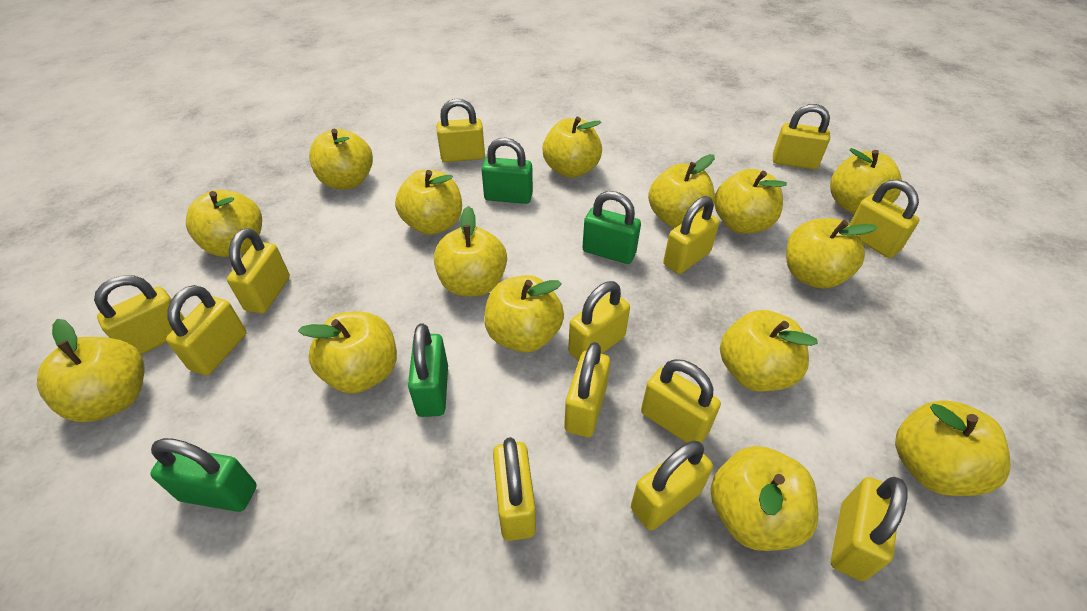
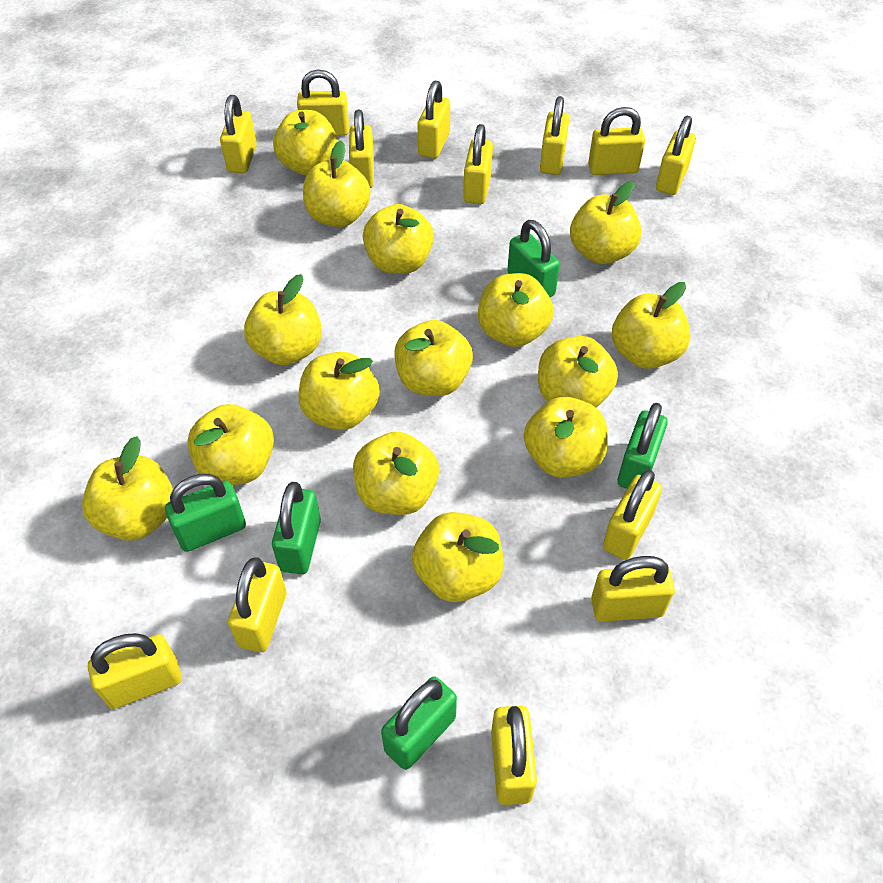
green padlock: 4 -> 5

